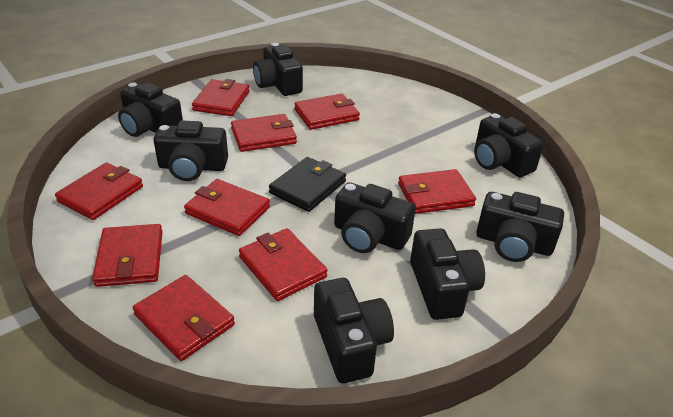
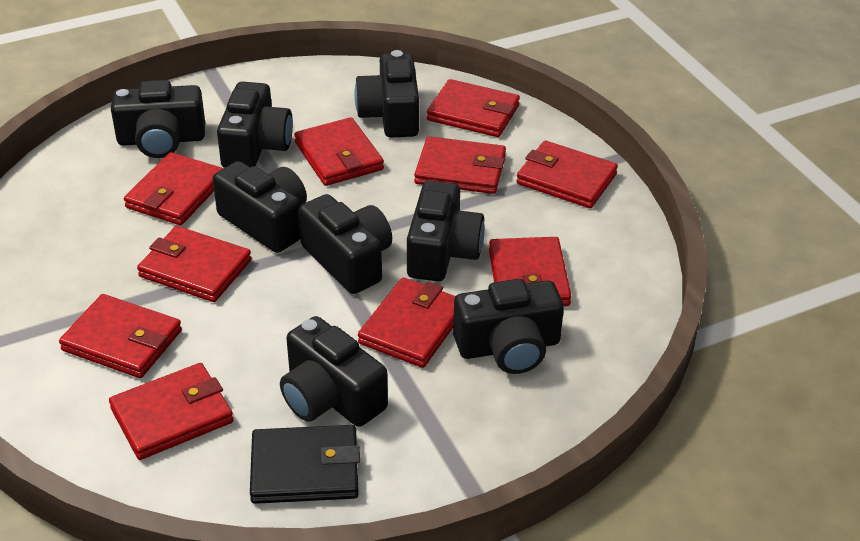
red wallet: 9 -> 10

